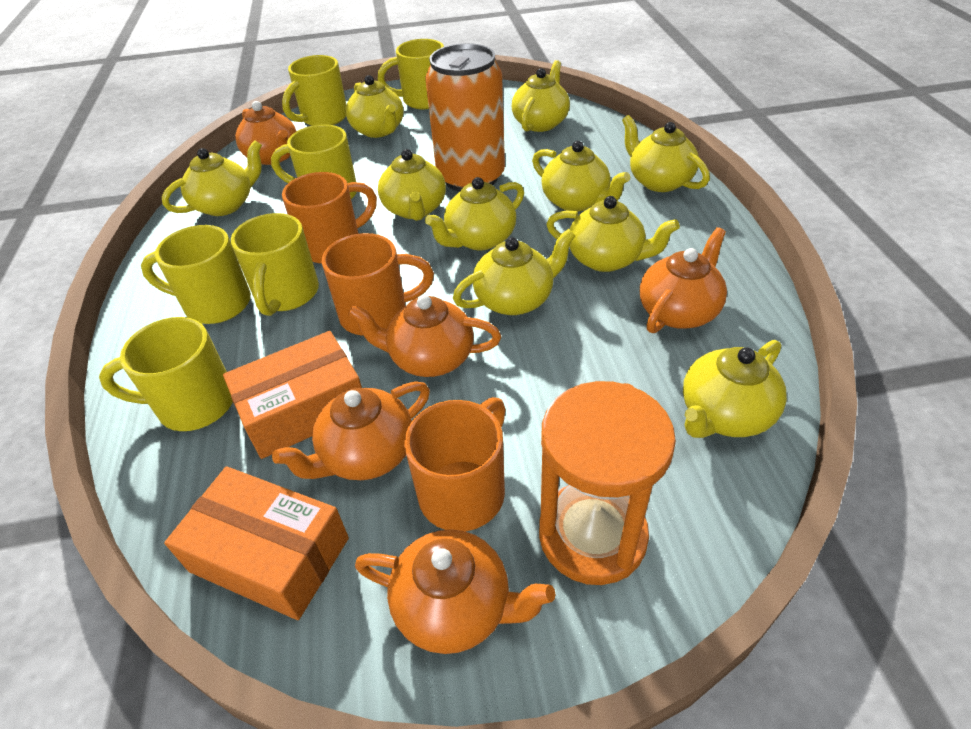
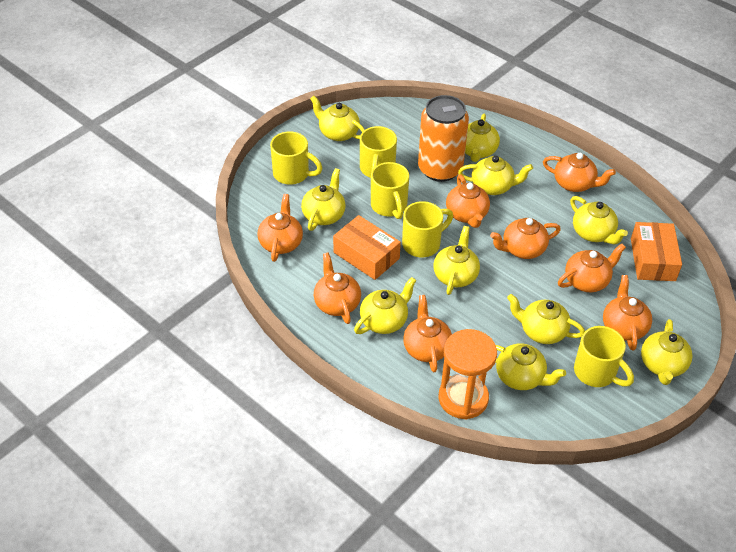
orange mug: 3 -> 0
orange teapot: 5 -> 8
yellow mug: 6 -> 5

